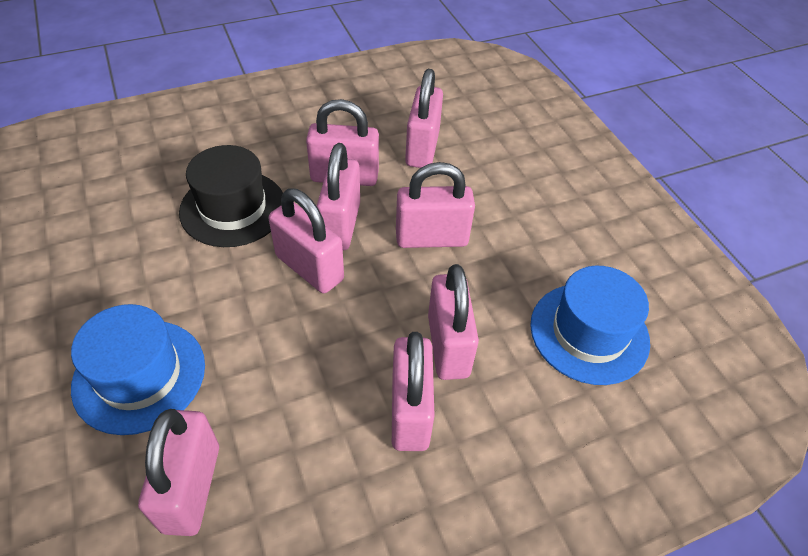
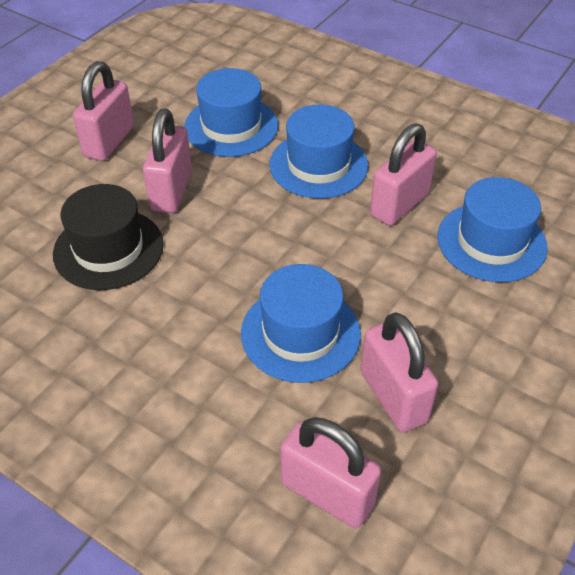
blue hat: 2 -> 4
pink padlock: 8 -> 5

